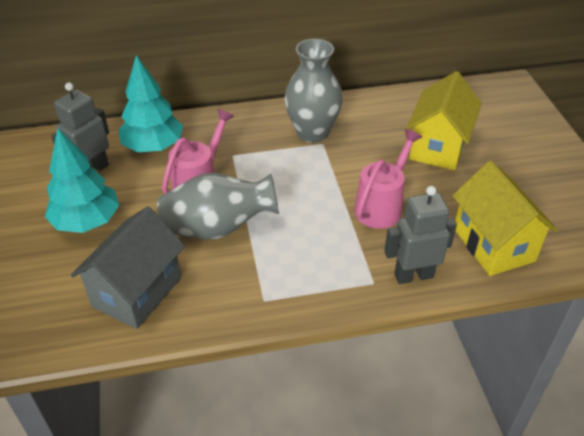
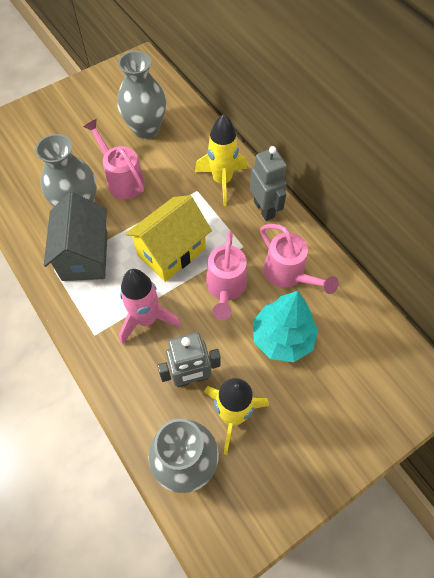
grey vase: 2 -> 3
pink rocket: 0 -> 1
pink watering can: 2 -> 3
turquoise tree: 2 -> 1
yellow house: 2 -> 1
yellow rocket: 0 -> 2

